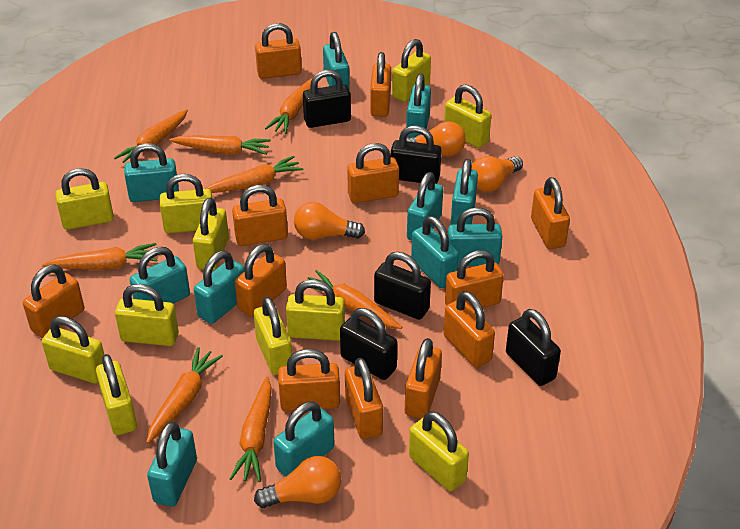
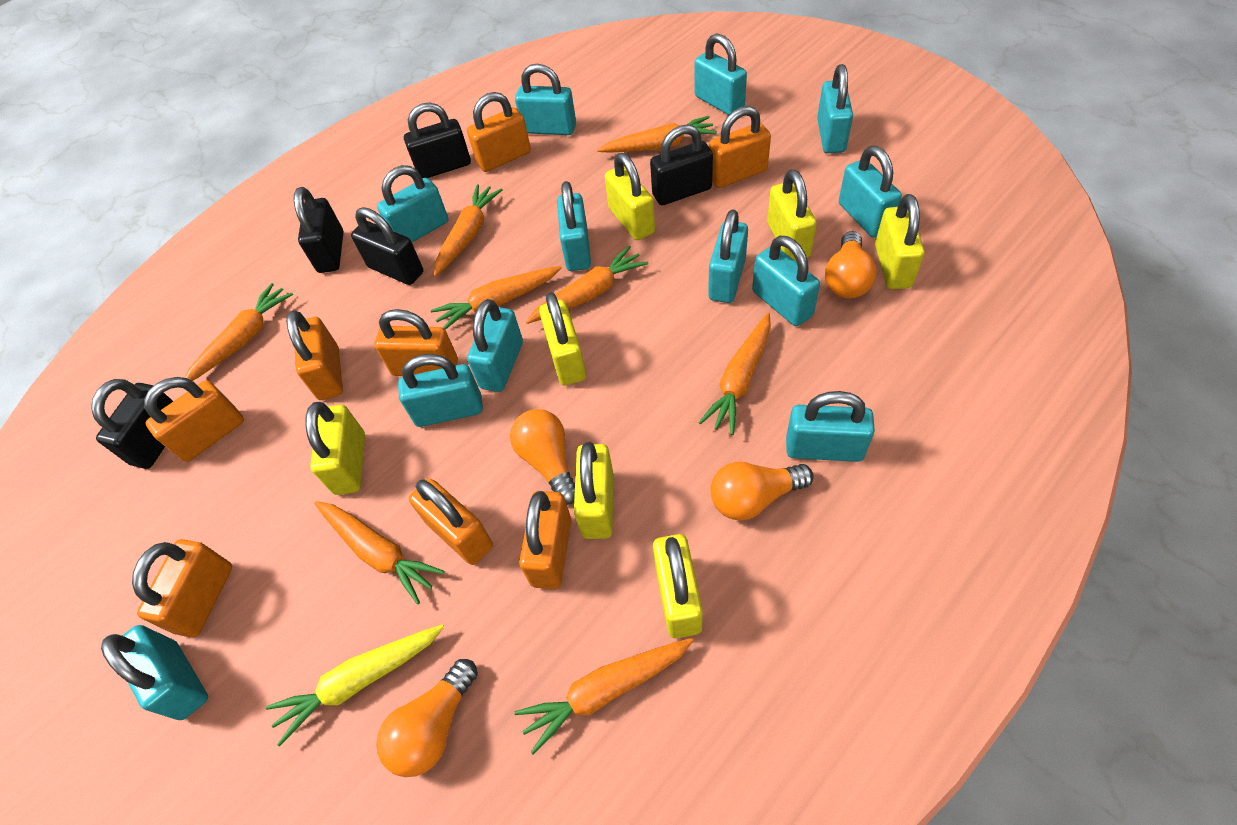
orange padlock: 12 -> 8
turquoise padlock: 11 -> 12
yellow carrot: 0 -> 1
yellow padlock: 11 -> 7

